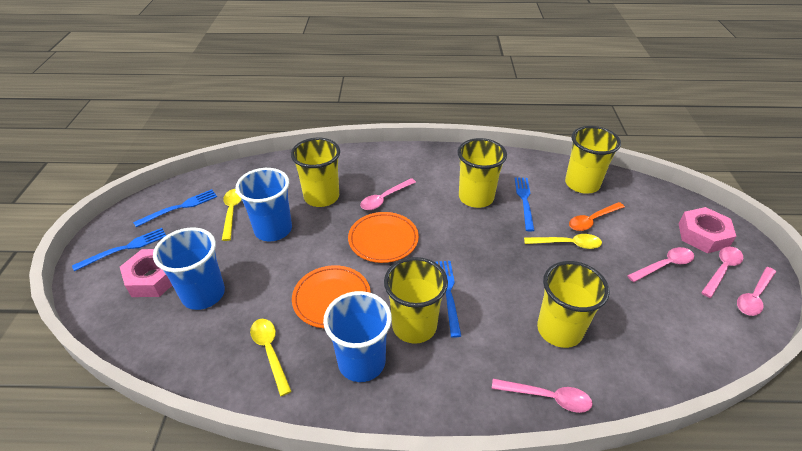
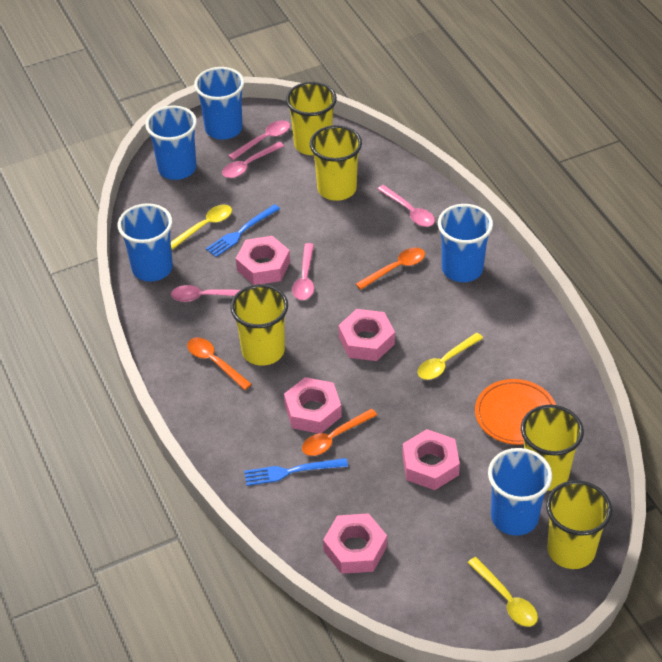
blue cup: 3 -> 5
blue fork: 4 -> 2
orange plate: 2 -> 1
orange spoon: 1 -> 3
pink nut: 2 -> 5

